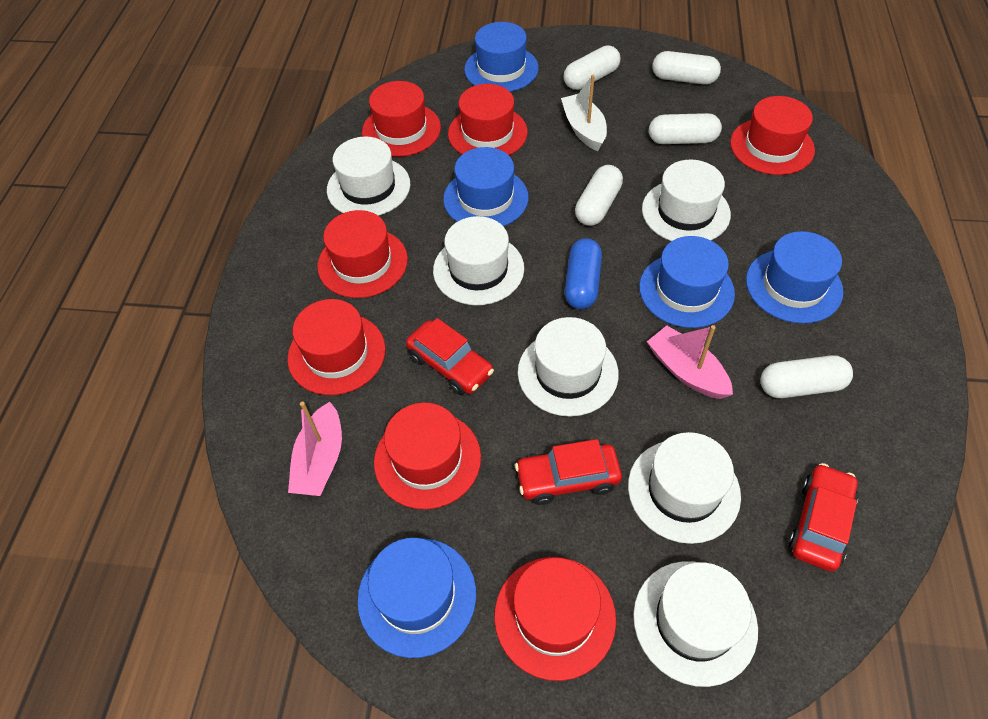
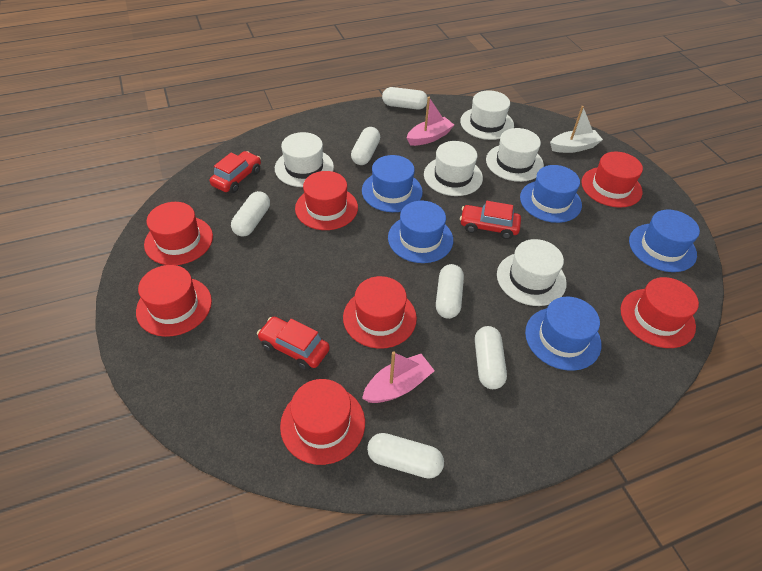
blue capsule: 1 -> 0
white capsule: 5 -> 6
white hat: 6 -> 5

